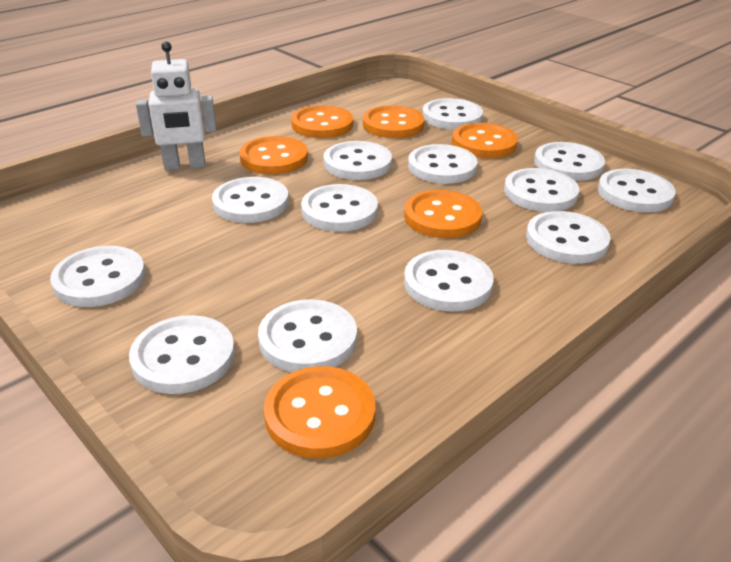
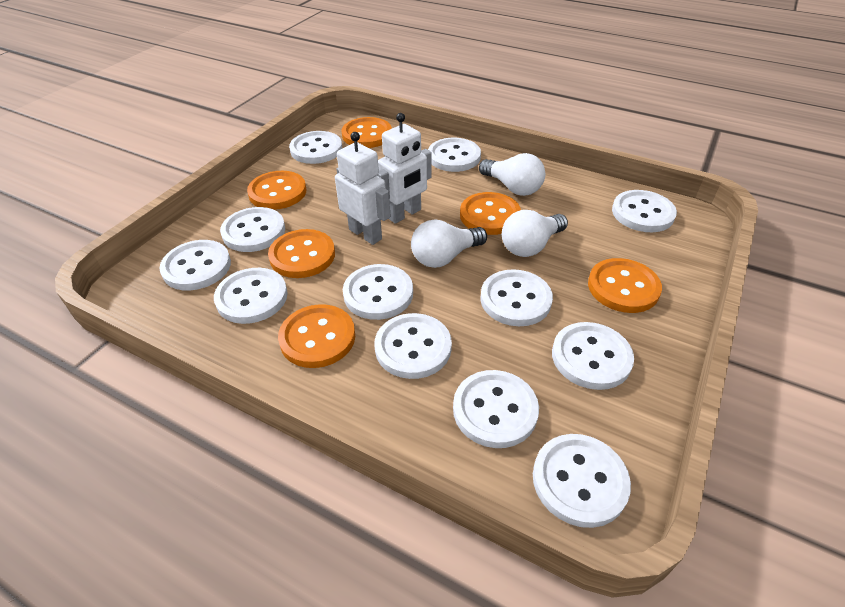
white button: 13 -> 12
white light bulb: 0 -> 3
white robot: 1 -> 2

